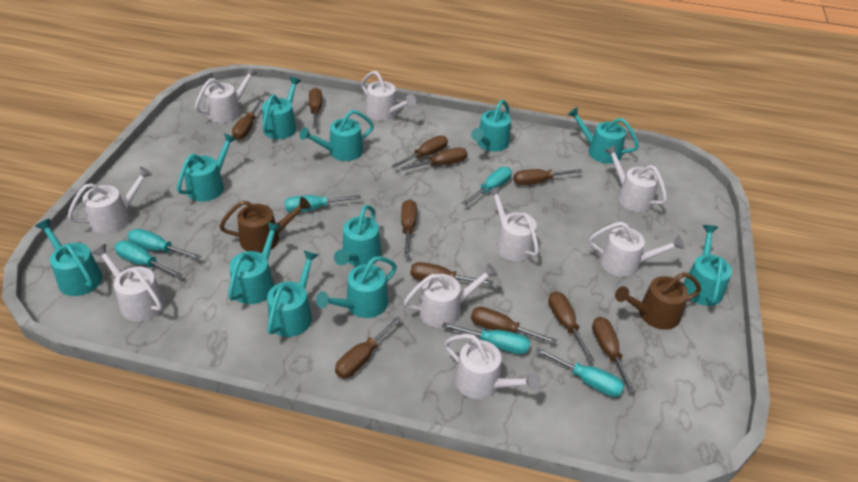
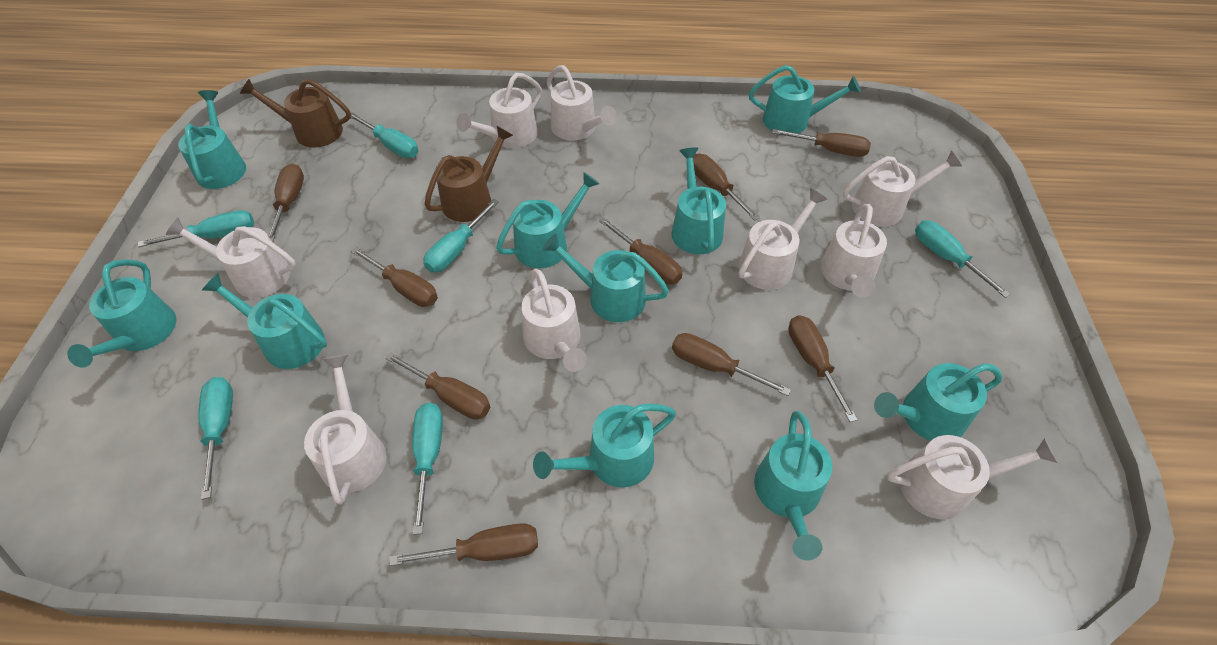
brown screwdriver: 11 -> 9
turquoise watering can: 11 -> 10

